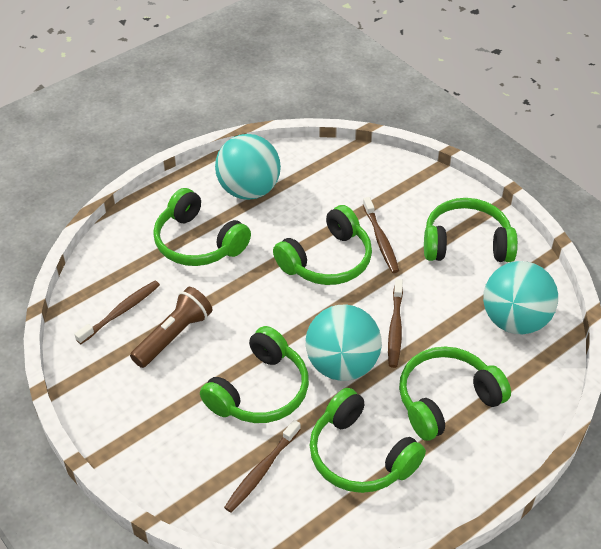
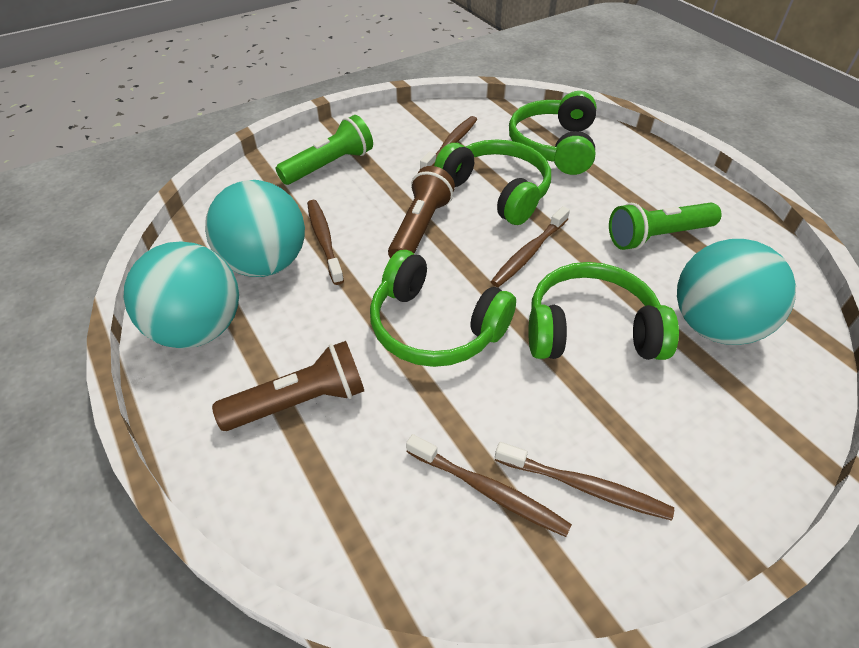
brown flashlight: 1 -> 2
brown toothbrush: 4 -> 5
green flashlight: 0 -> 2
green headphones: 6 -> 4

